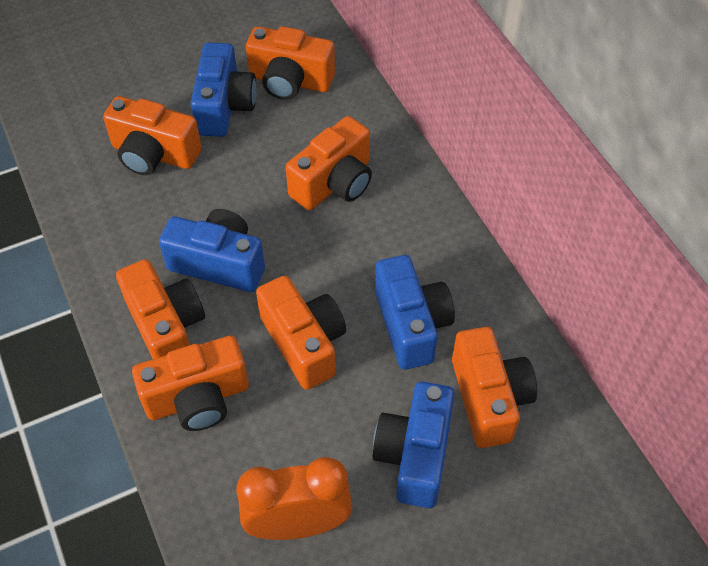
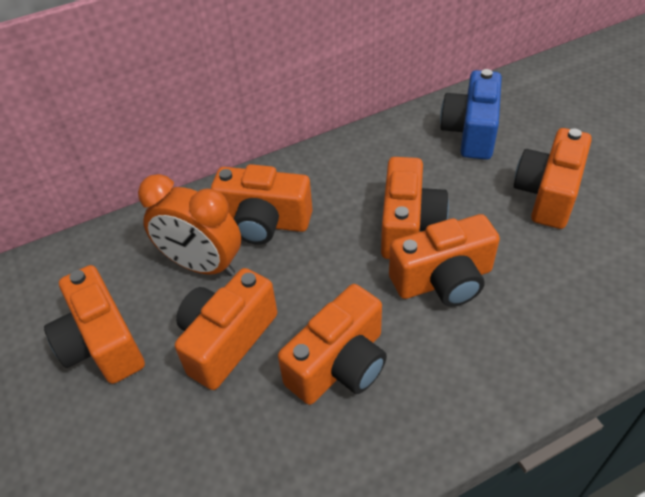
blue camera: 4 -> 1

